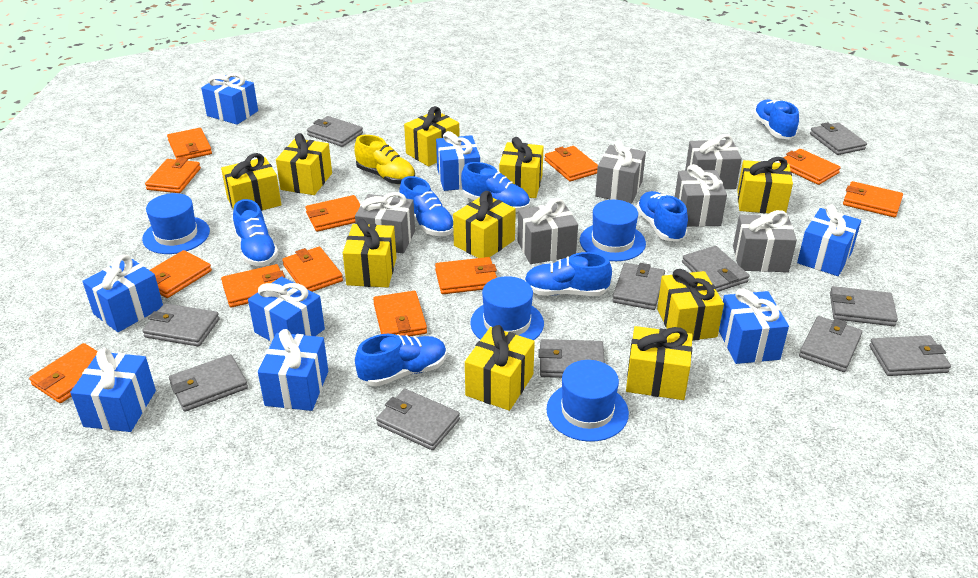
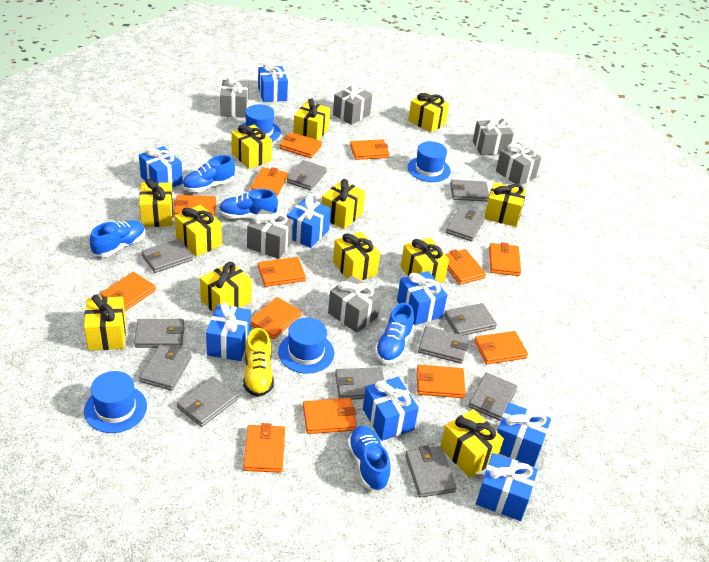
blue shoe: 7 -> 5
grey wallet: 11 -> 12
orange wallet: 12 -> 13
yellow gift: 10 -> 12

